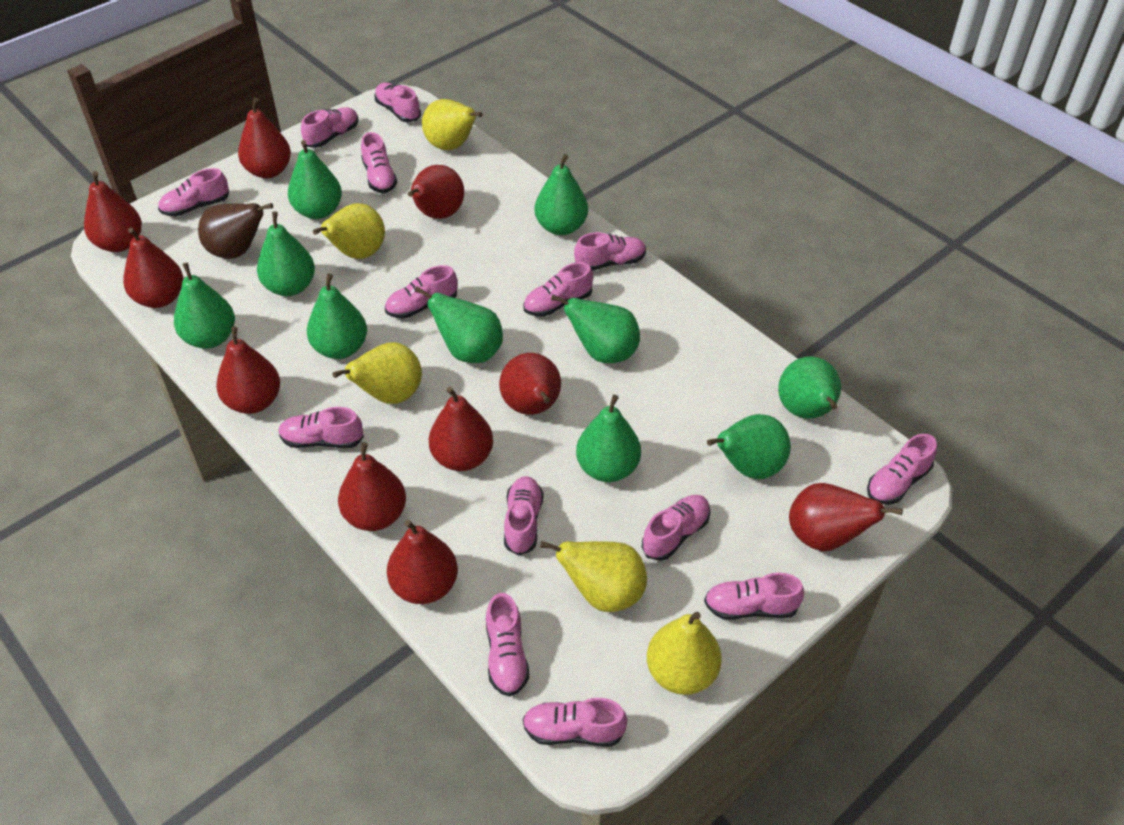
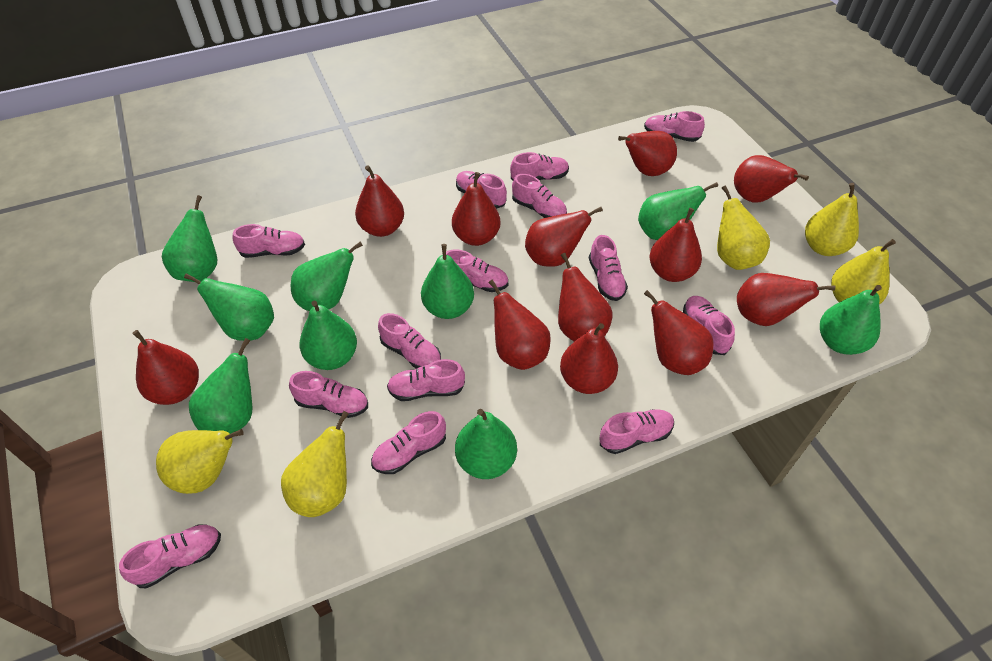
brown pear: 1 -> 0
green pear: 10 -> 9
red pear: 10 -> 12

